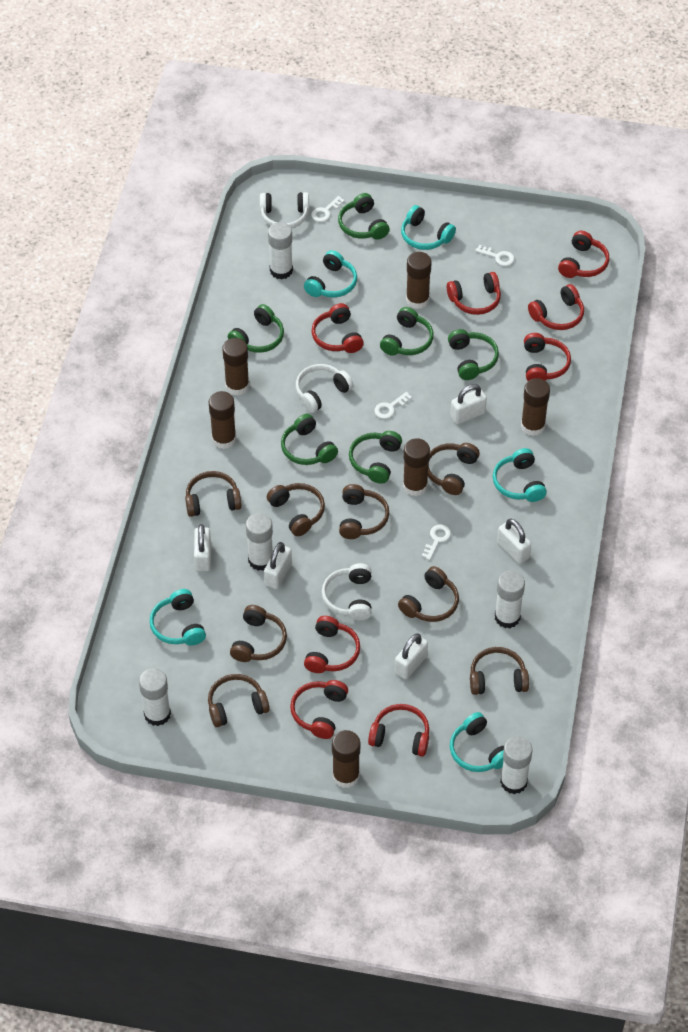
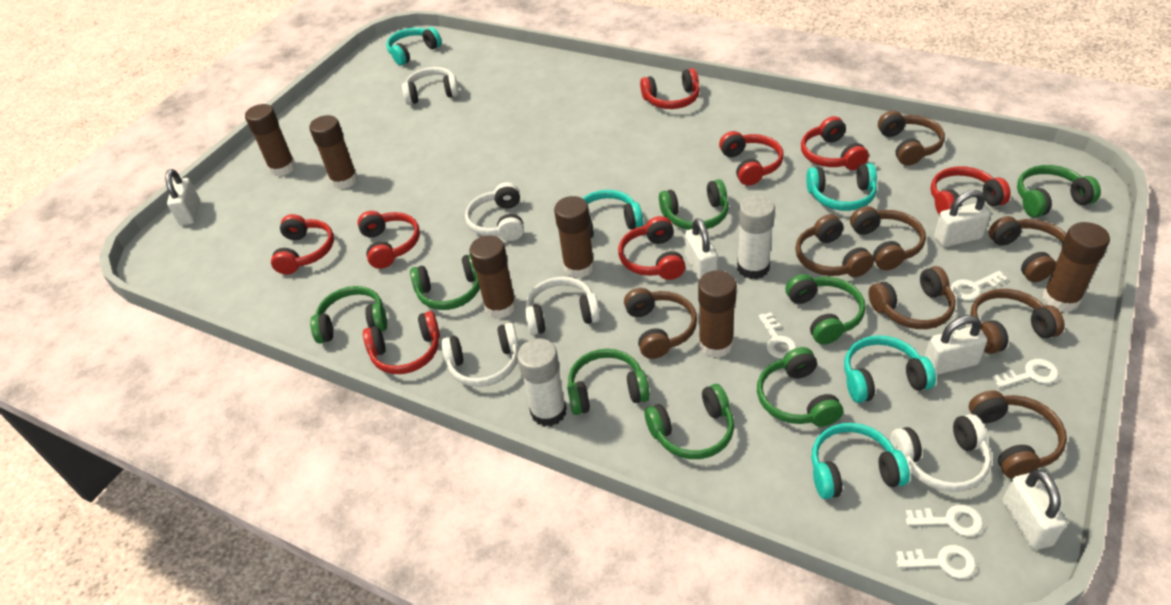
green headphones: 6 -> 8
white glue stick: 5 -> 2
white headphones: 3 -> 5
white key: 4 -> 5

